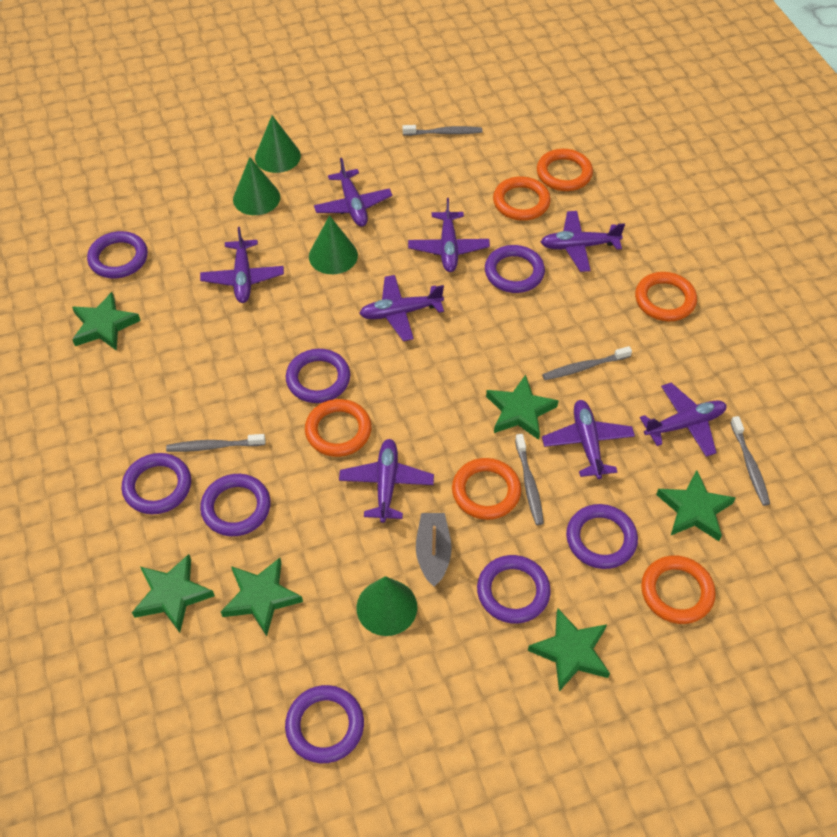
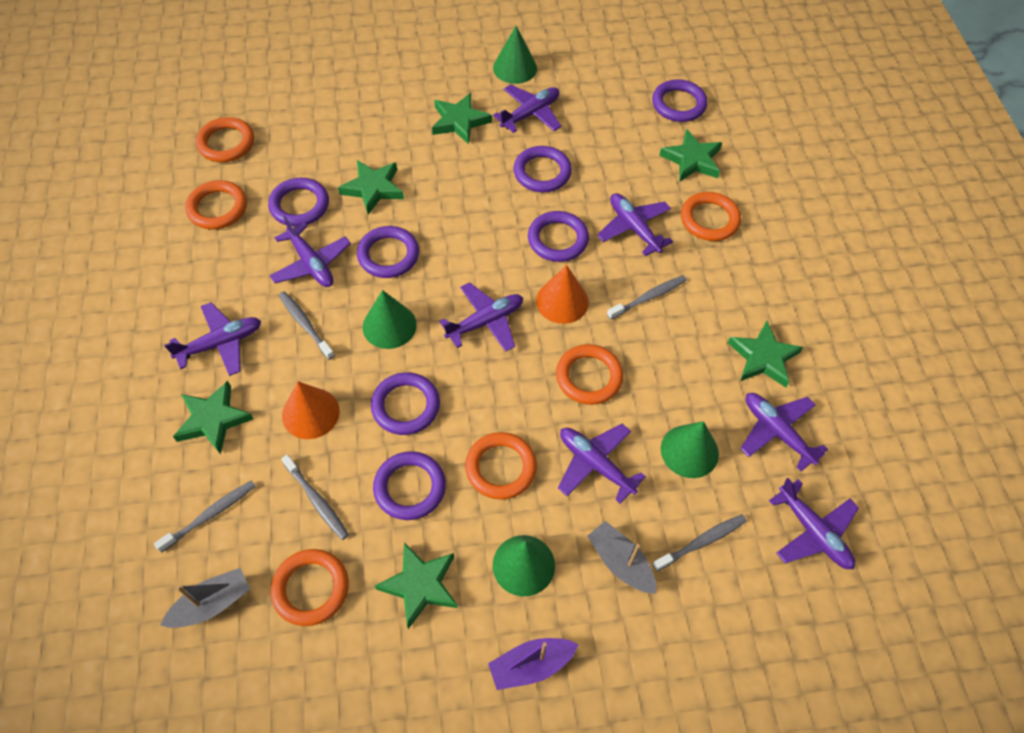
grey boat: 1 -> 2
orange cone: 0 -> 2
purple boat: 0 -> 1
purple ring: 8 -> 7

